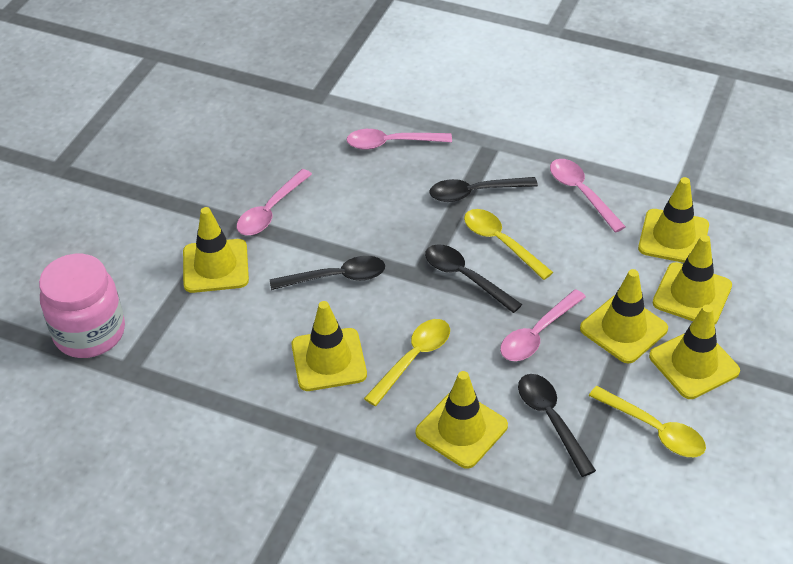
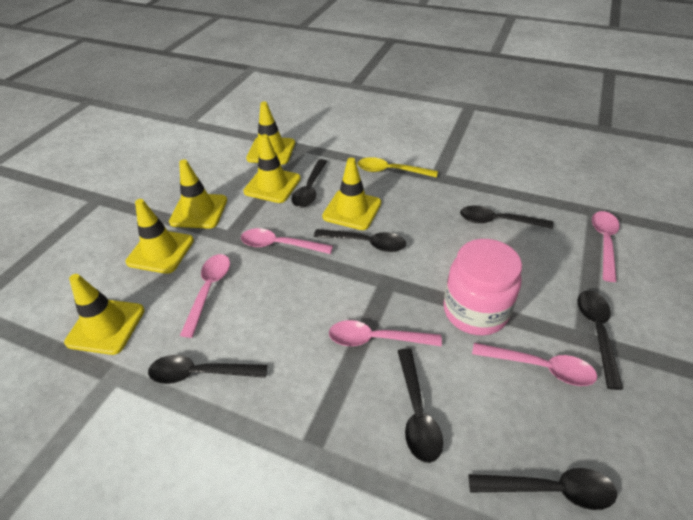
black spoon: 4 -> 7
pink spoon: 4 -> 5
yellow spoon: 3 -> 1
yellow traffic cone: 7 -> 6

